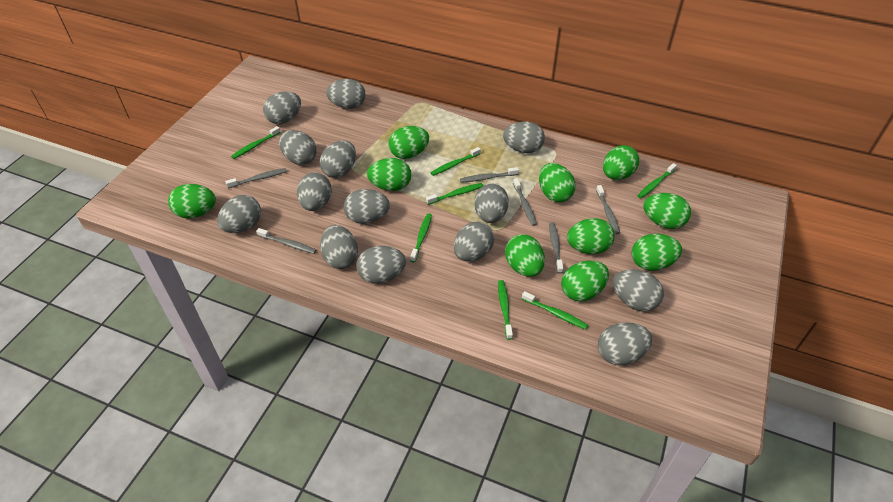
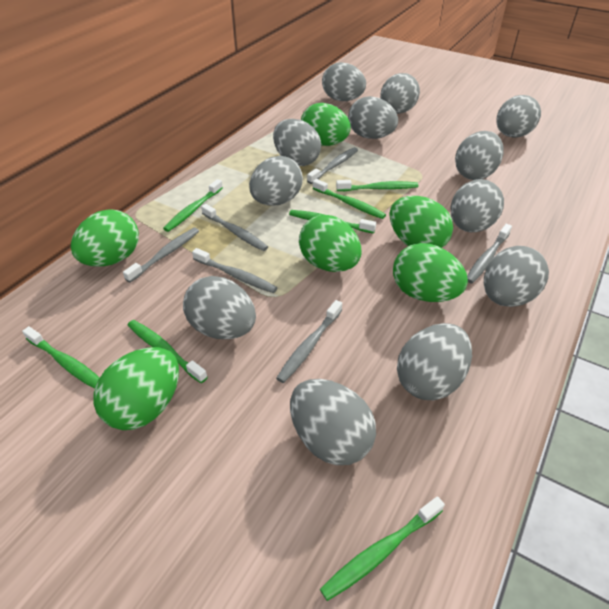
green egg: 10 -> 6
grey egg: 14 -> 12

